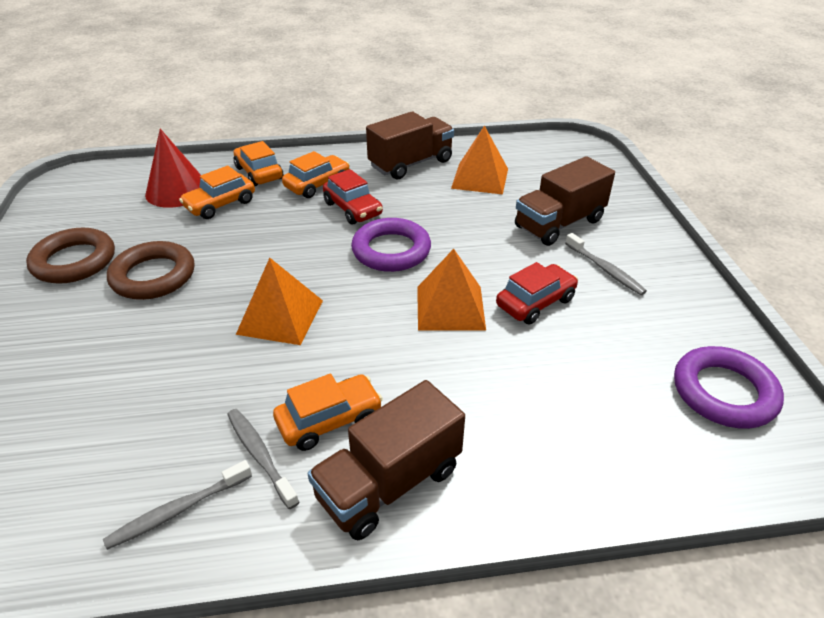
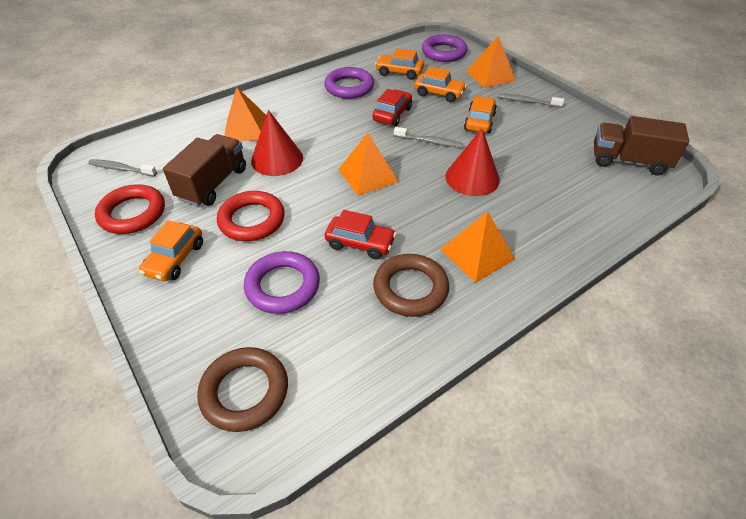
brown truck: 3 -> 2
orange pyramid: 3 -> 4
purple ring: 2 -> 3
red cone: 1 -> 2
red ring: 0 -> 2

